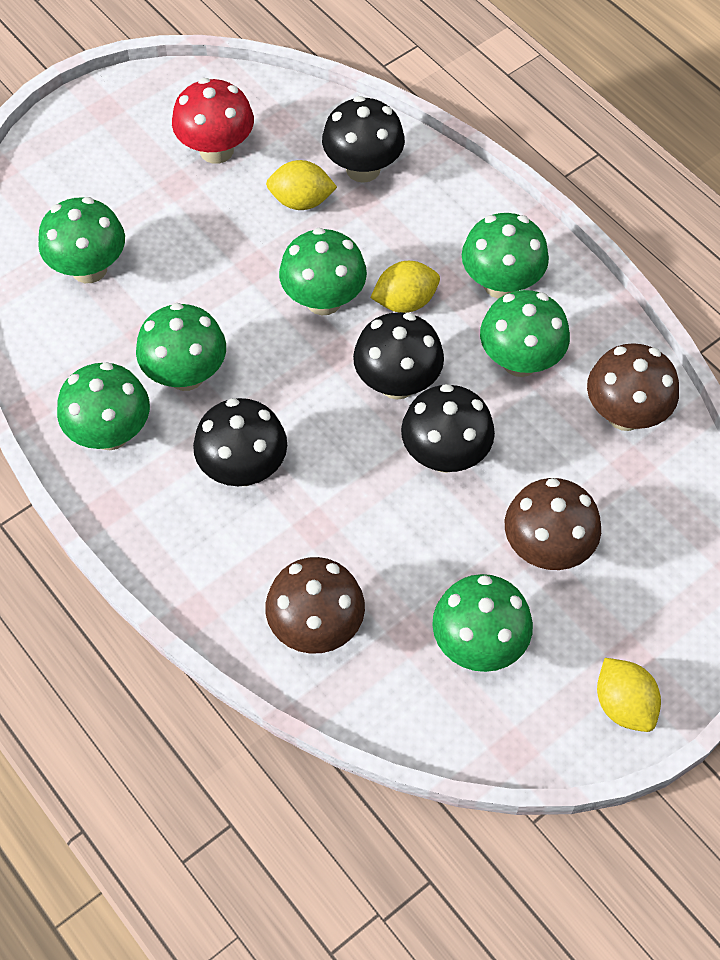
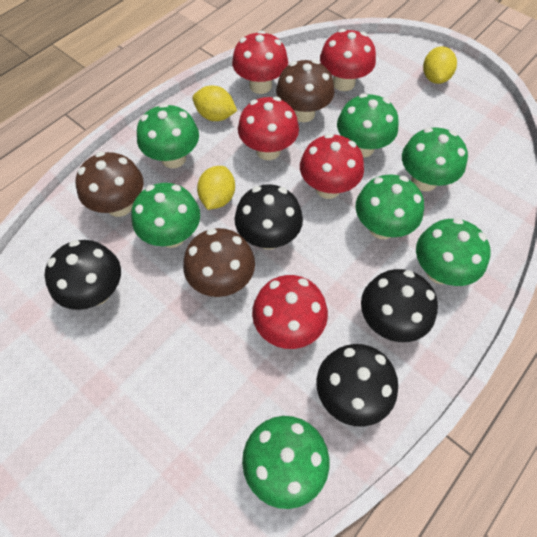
red mushroom: 1 -> 5

